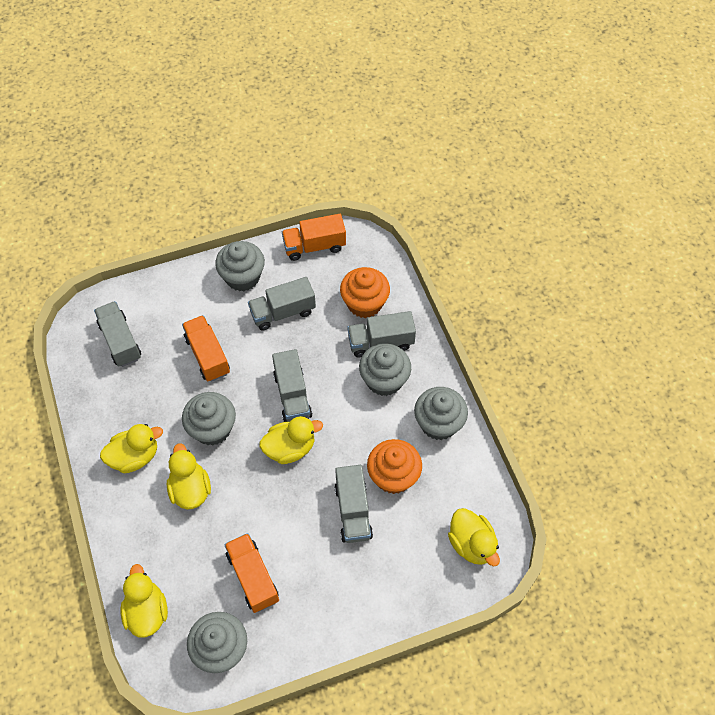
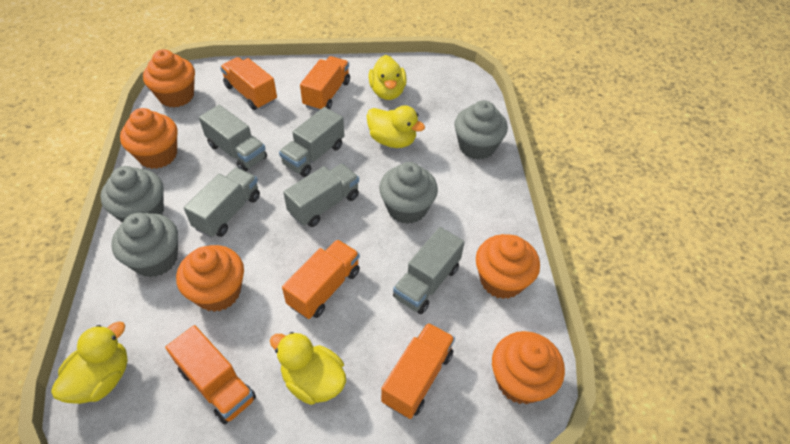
grey cupcake: 5 -> 4
orange cupcake: 2 -> 5
orange truck: 3 -> 5
yellow duck: 5 -> 4

